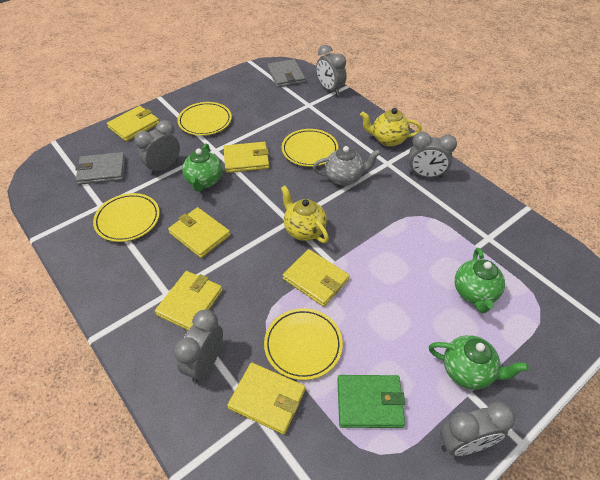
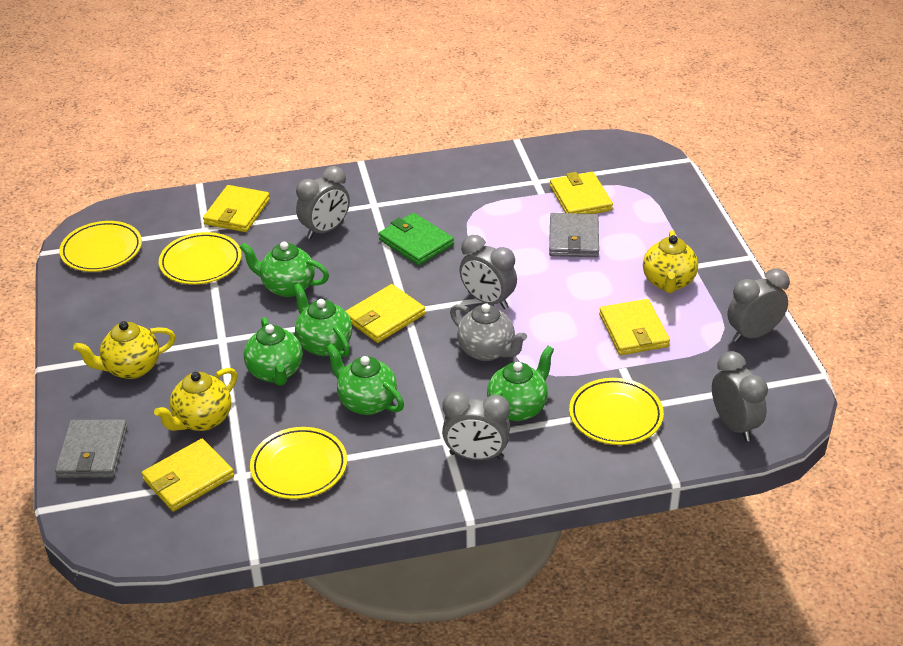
green teapot: 3 -> 5
yellow teapot: 2 -> 3
yellow wallet: 6 -> 5

